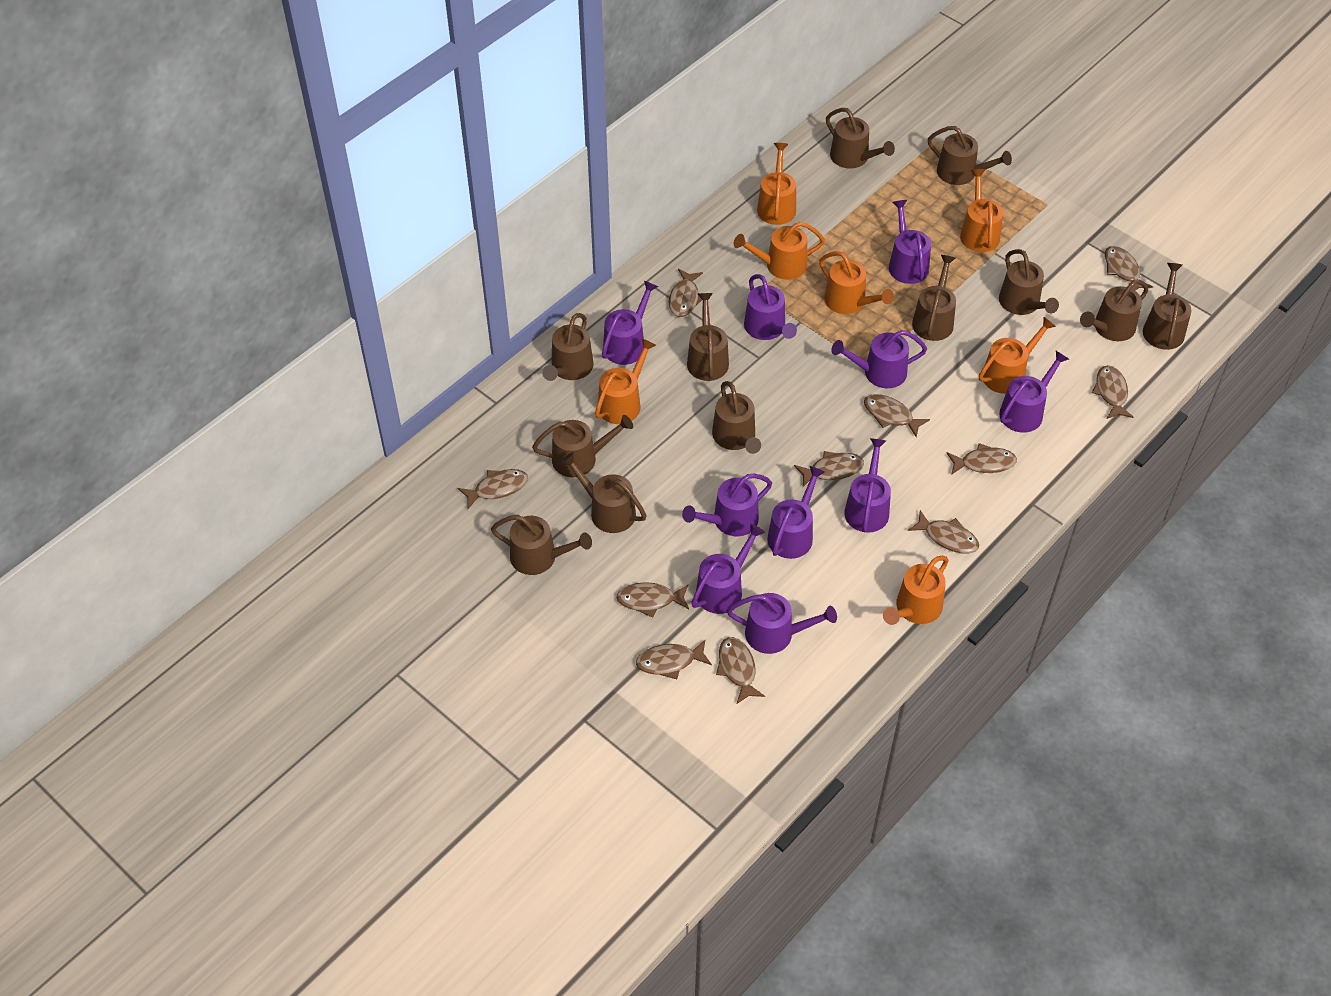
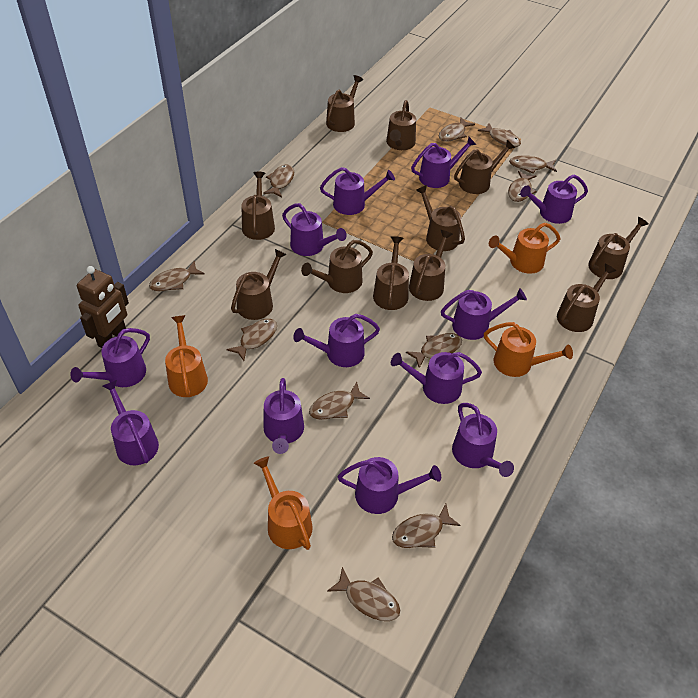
brown robot: 0 -> 1
brown watering can: 12 -> 11
orange watering can: 7 -> 4
purple watering can: 10 -> 12

